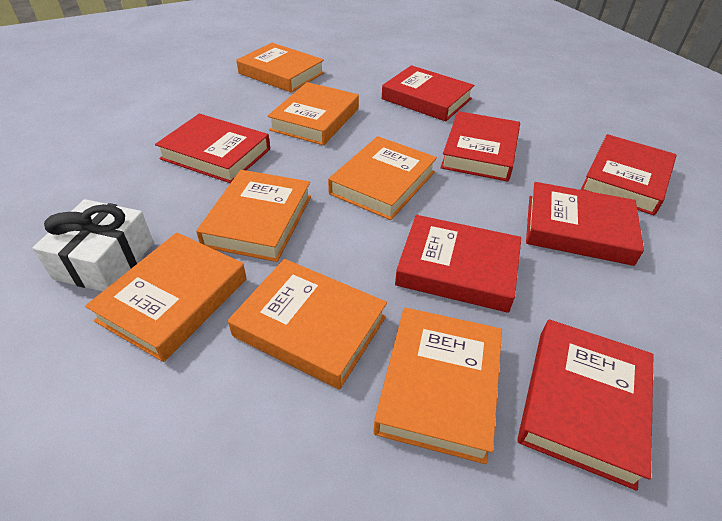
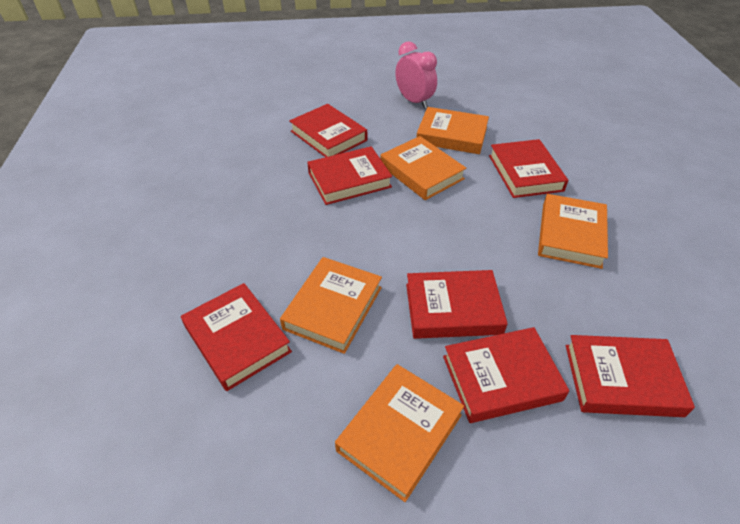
orange book: 7 -> 5
pink clock: 0 -> 1
white gift: 1 -> 0

